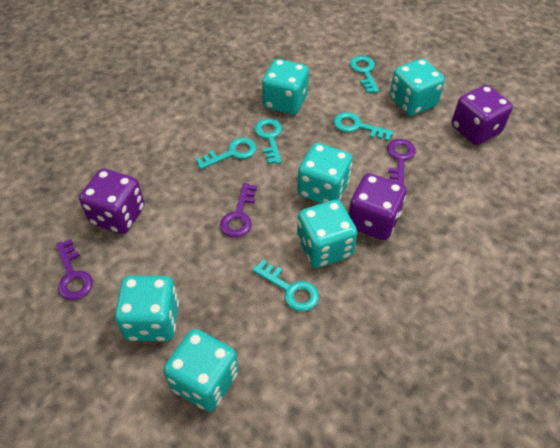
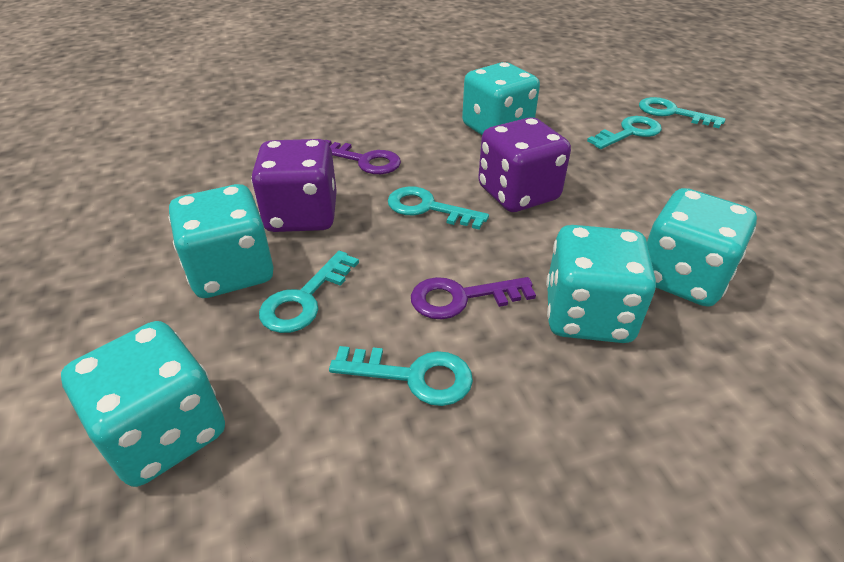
purple dice: 3 -> 2
purple key: 3 -> 2
turquoise dice: 6 -> 5

